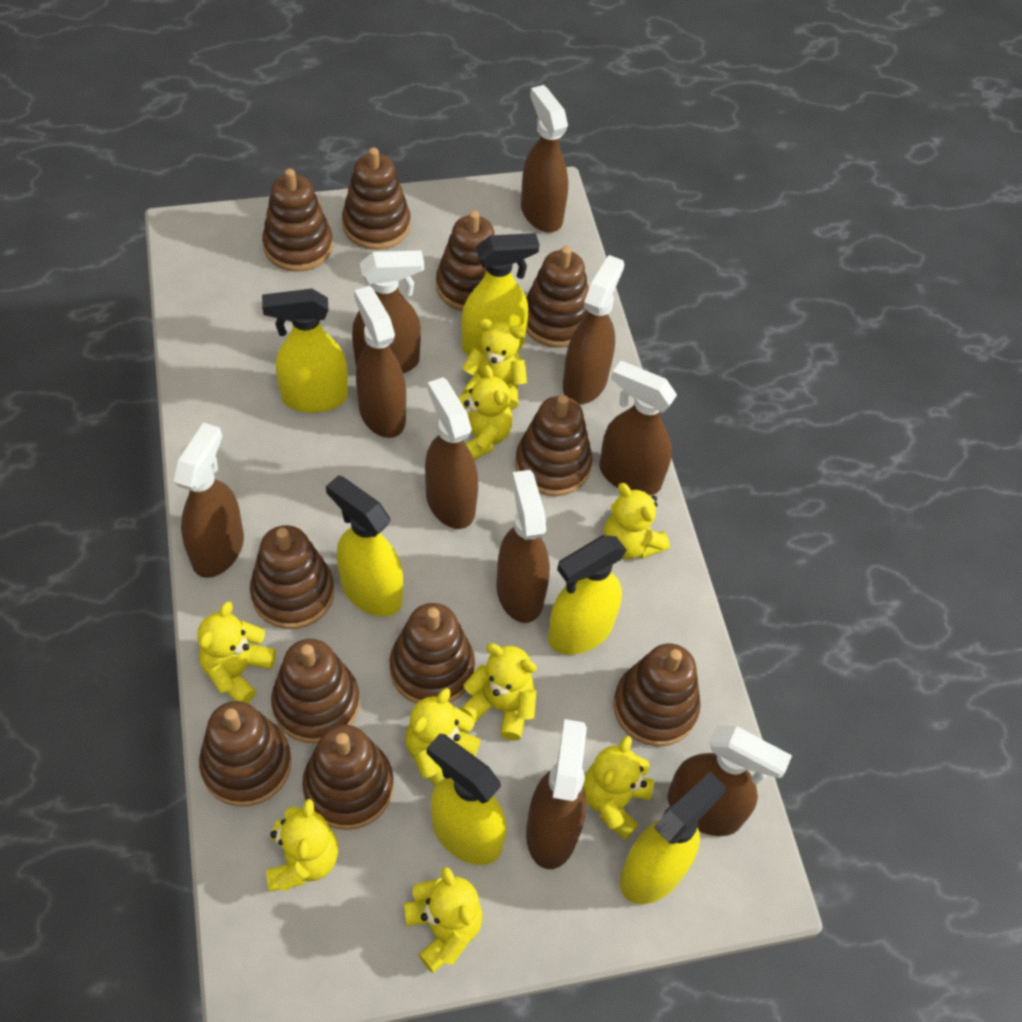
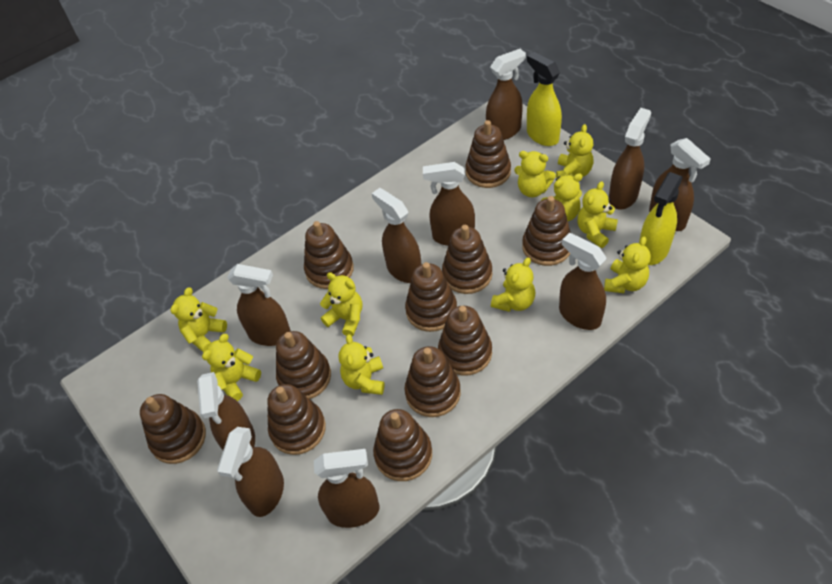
yellow spray bottle: 6 -> 2
yellow teddy bear: 9 -> 10

